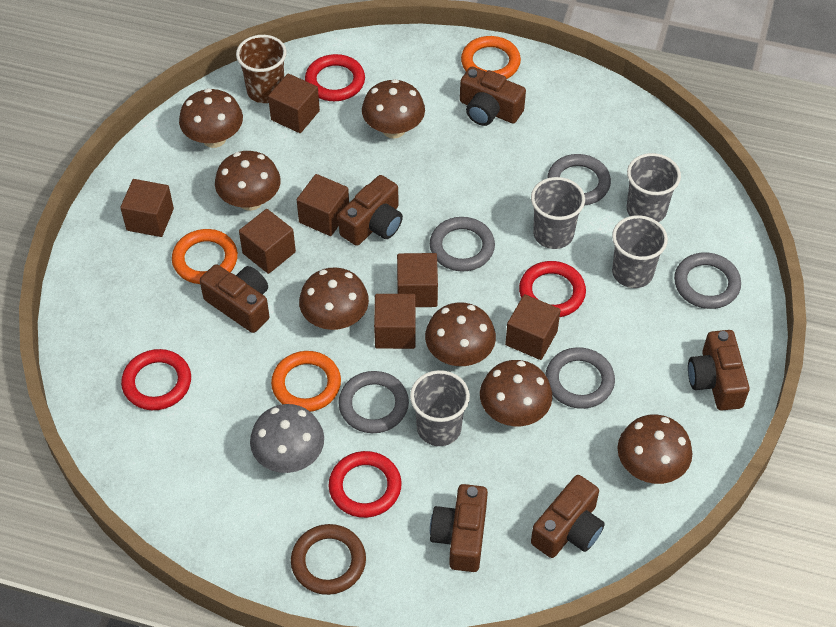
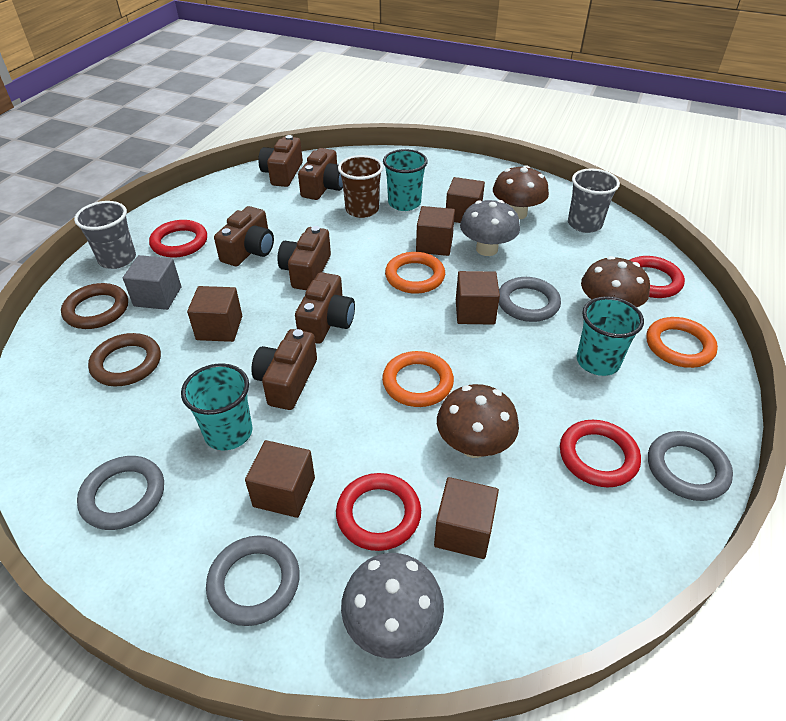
brown cube: 7 -> 6
brown mushroom: 7 -> 3
brown ring: 1 -> 2
grey cube: 0 -> 1
grey cup: 4 -> 2
grey mushroom: 1 -> 2
grey ring: 5 -> 4
turquoise cup: 0 -> 3

